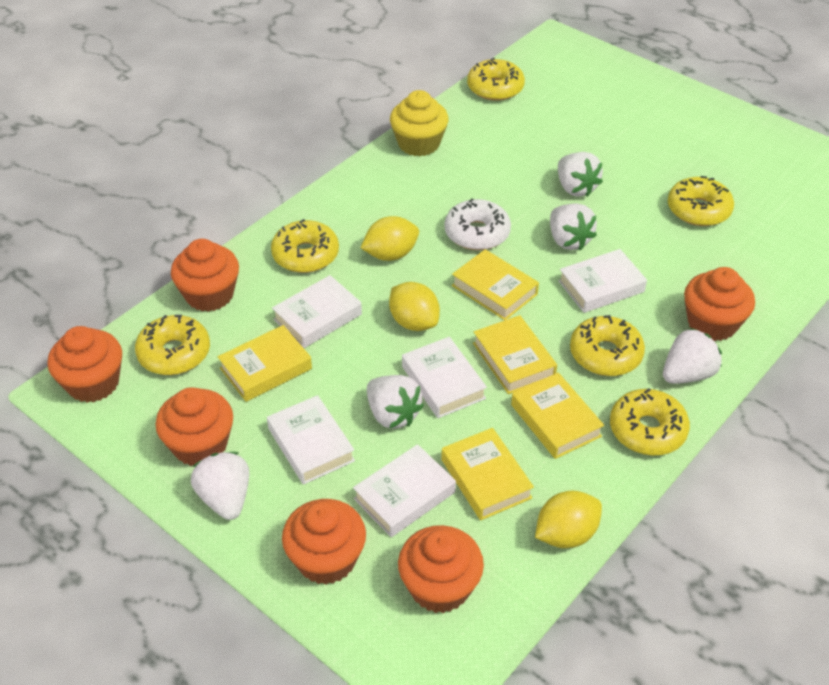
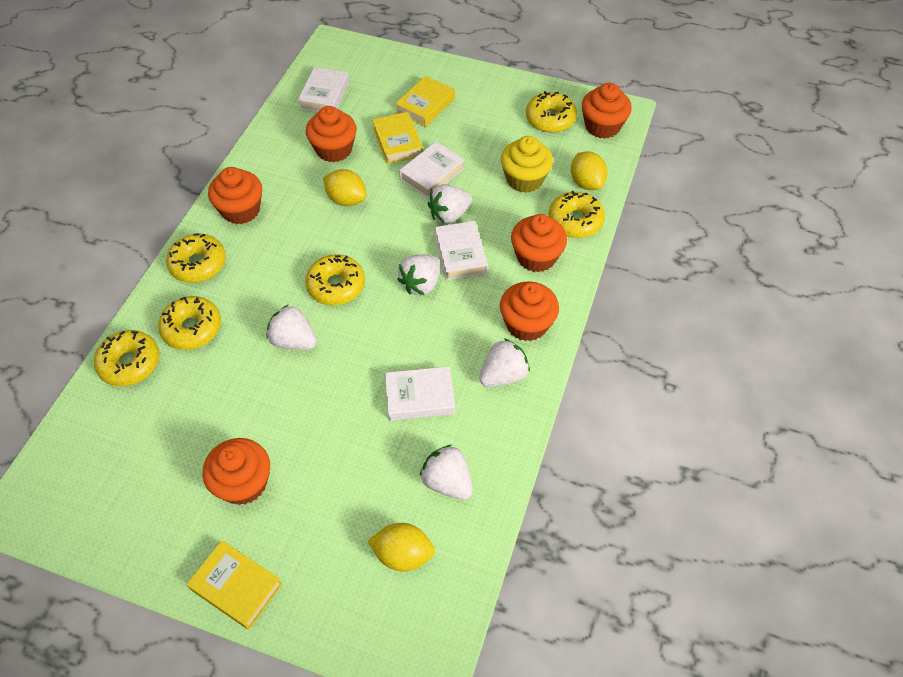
white book: 5 -> 4
white donut: 1 -> 0
yellow book: 5 -> 3

